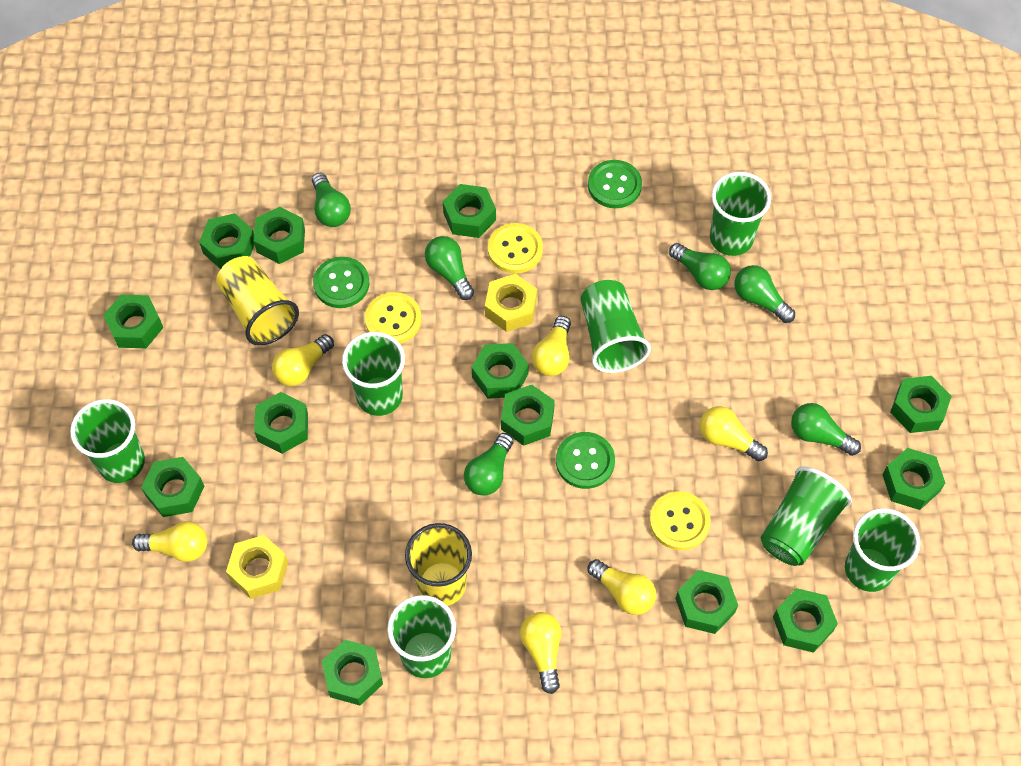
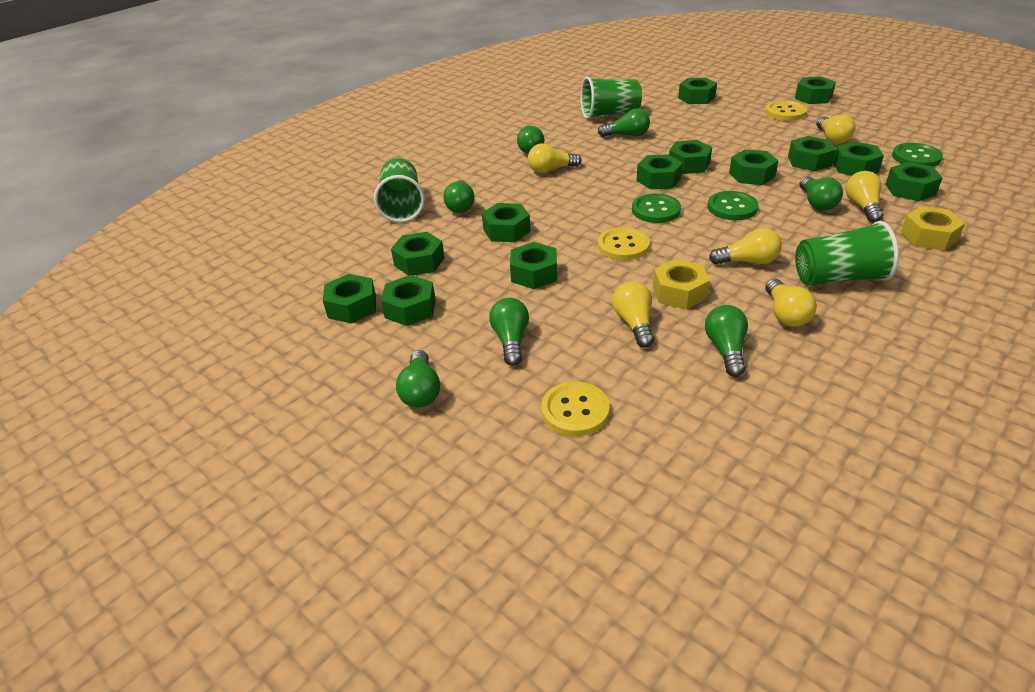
green cup: 7 -> 3
green light bulb: 6 -> 7
yellow cup: 2 -> 0

